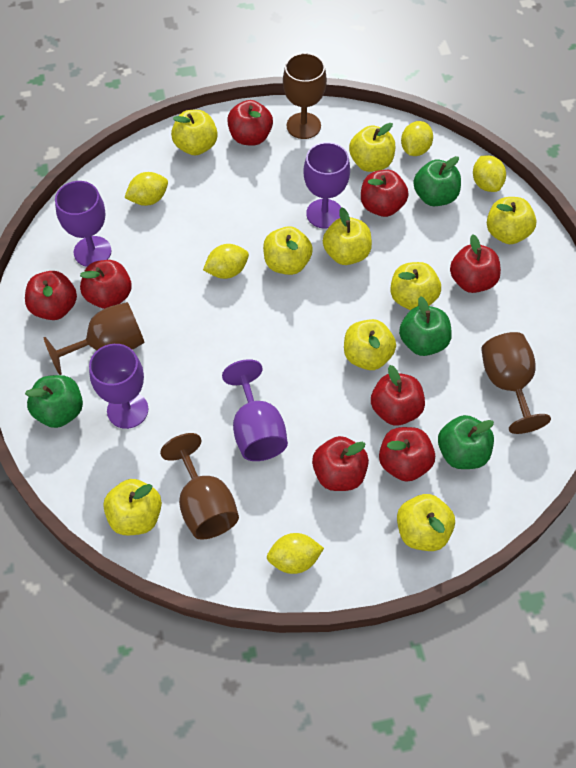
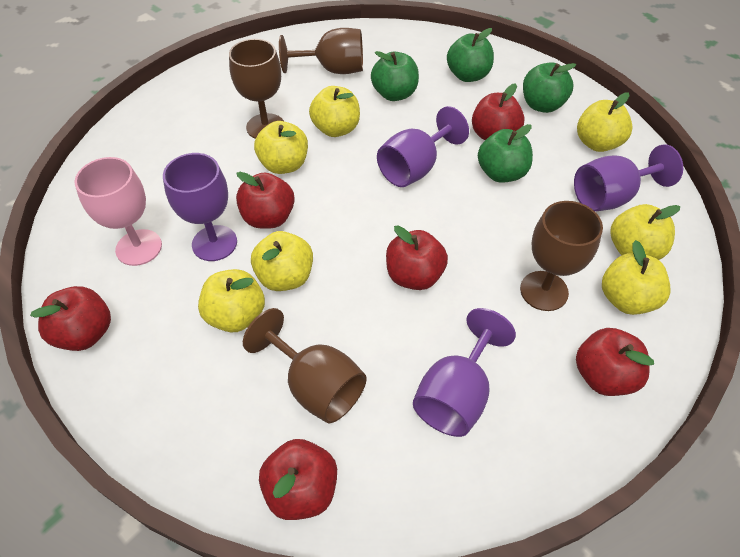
pink goblet: 0 -> 1
red apple: 8 -> 6
yellow apple: 9 -> 7
yellow lemon: 5 -> 0

